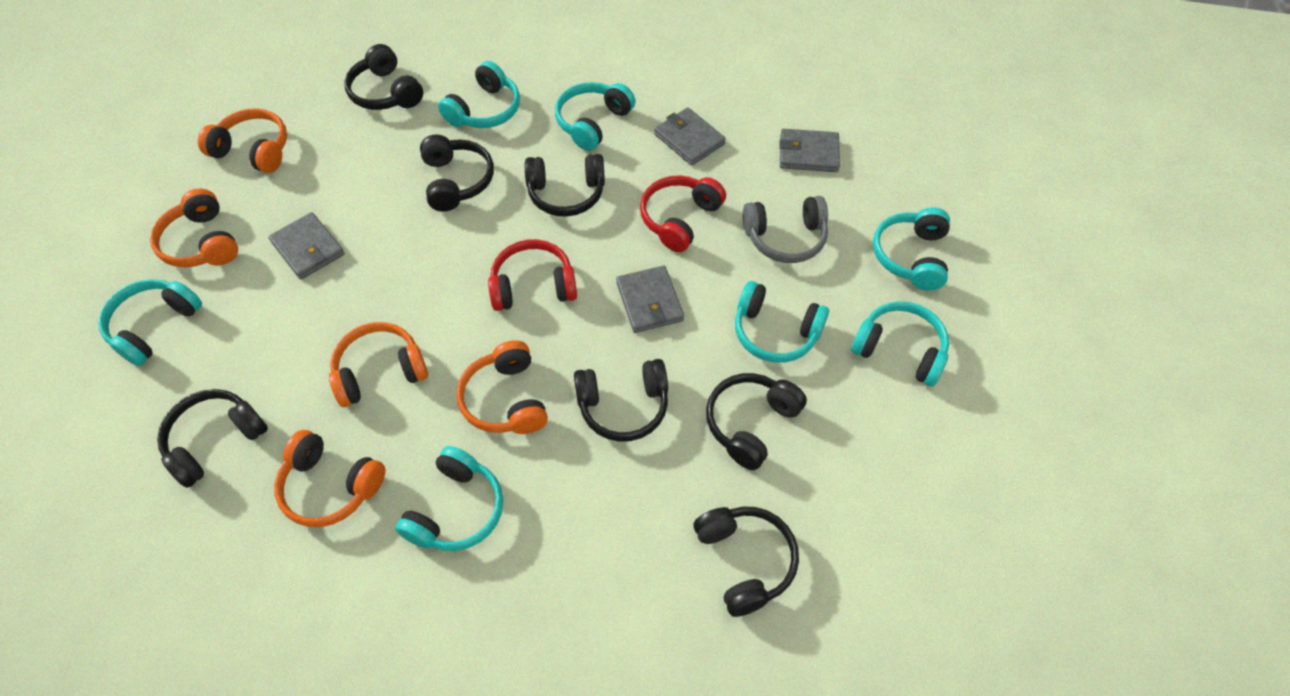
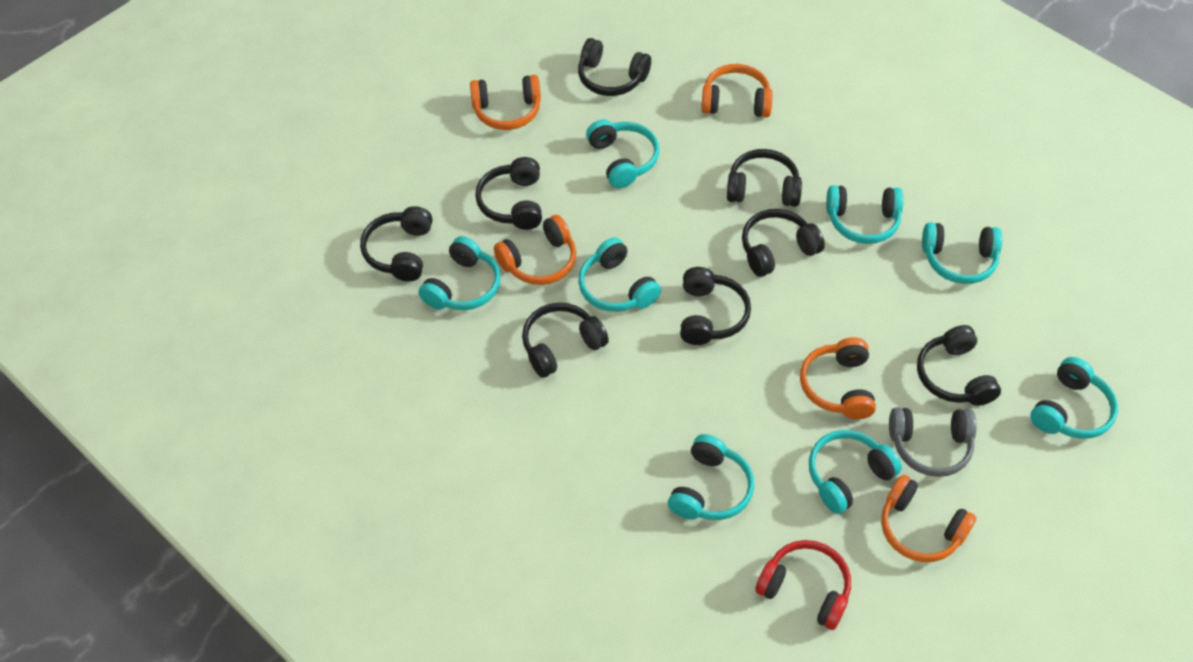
black headphones: 7 -> 8
grey wallet: 4 -> 0
red headphones: 2 -> 1
turquoise headphones: 7 -> 8

